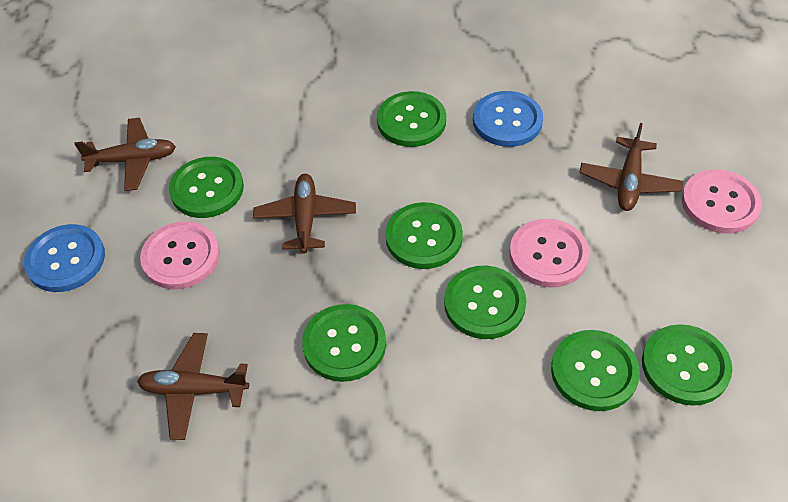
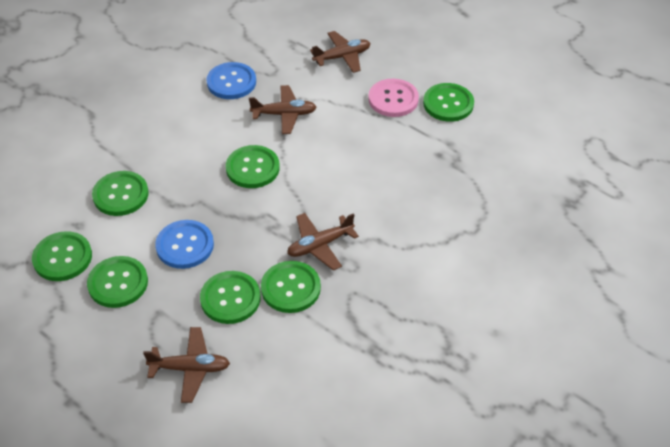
pink button: 3 -> 1

